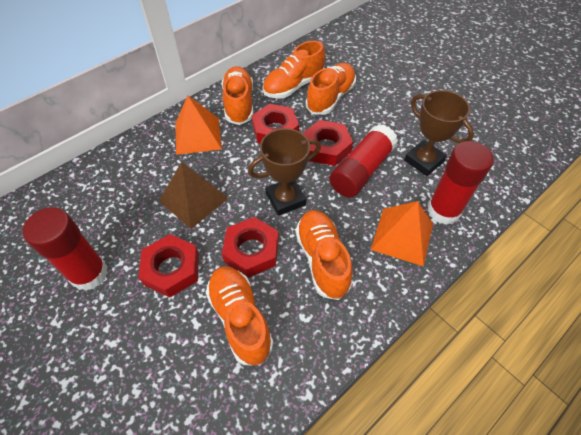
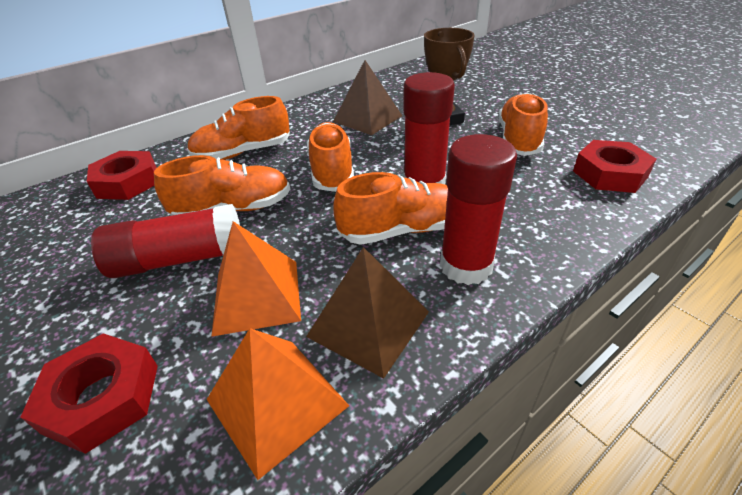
brown pyramid: 1 -> 2
brown trophy: 2 -> 1
red nut: 4 -> 3

